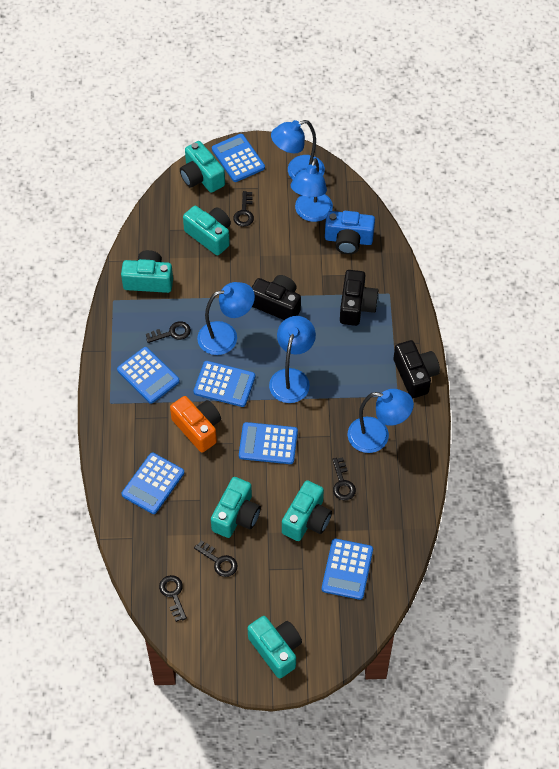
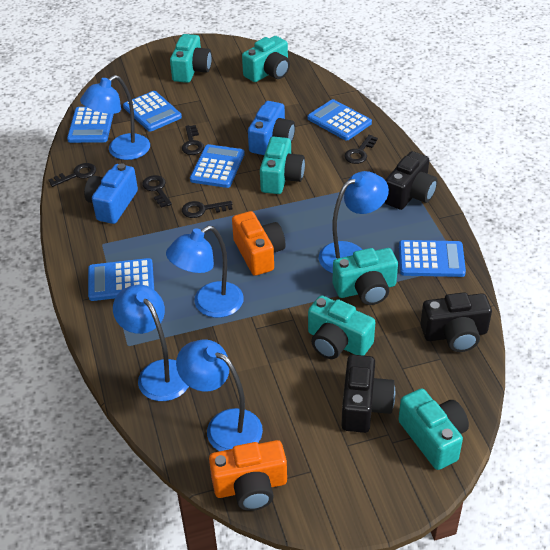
blue camera: 1 -> 2
orange camera: 1 -> 2

